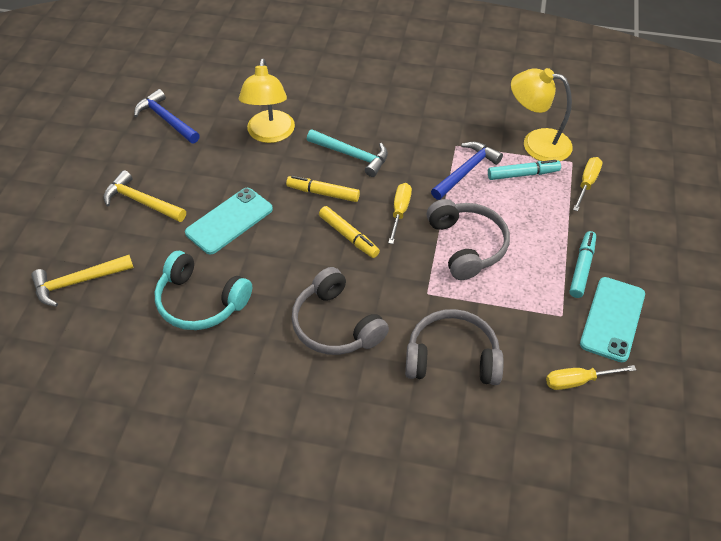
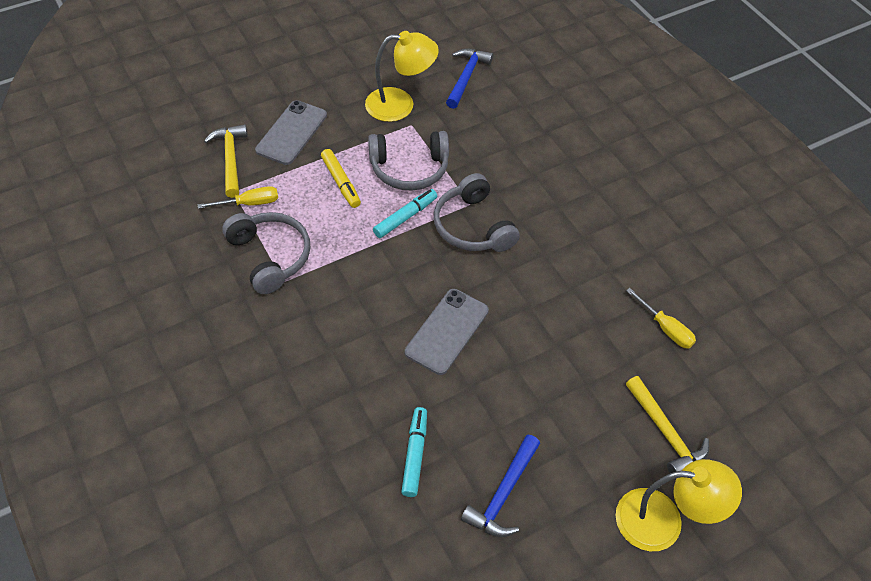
grey phone: 0 -> 2
turquoise hammer: 1 -> 0
turquoise headphones: 1 -> 0
turquoise phone: 2 -> 0
yellow marker: 2 -> 1
yellow screwdriver: 3 -> 2

